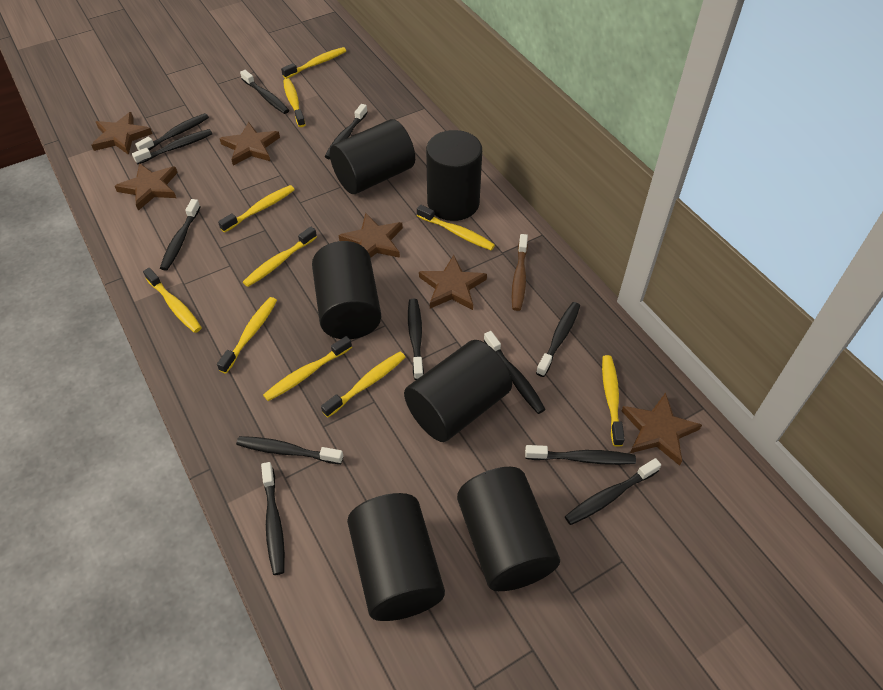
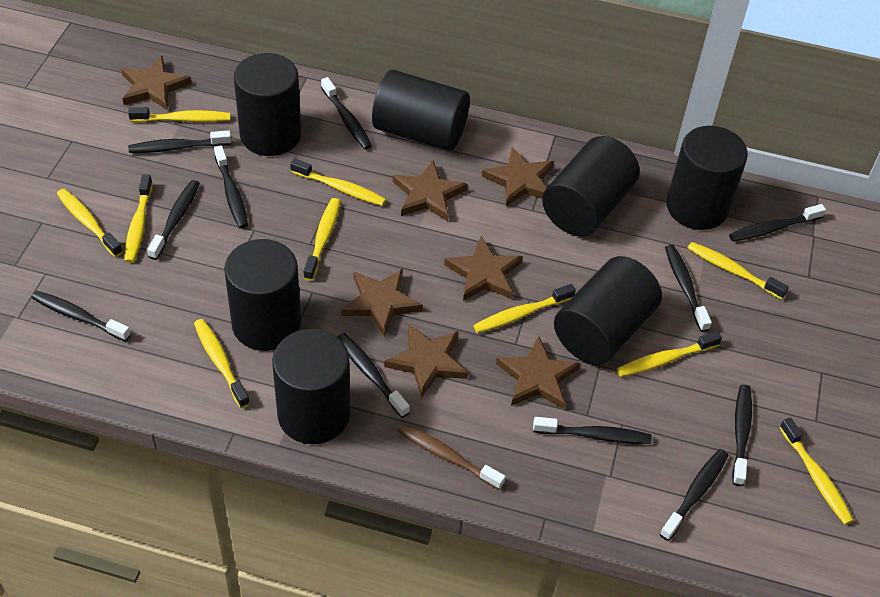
black cylinder: 6 -> 7
black toothbrush: 12 -> 11
brown star: 6 -> 7

